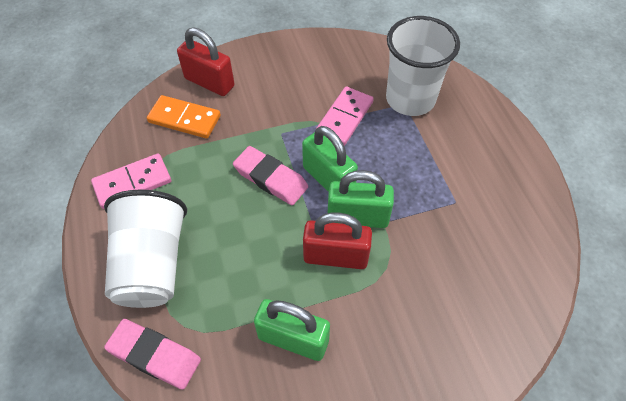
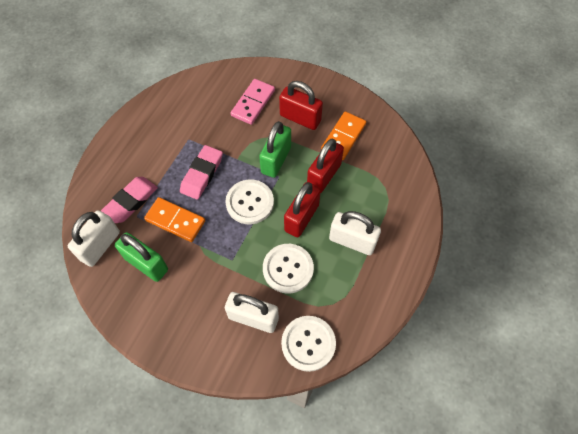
green padlock: 3 -> 2
orange domino: 1 -> 2
pink domino: 2 -> 1
red padlock: 2 -> 3
white button: 0 -> 3
white cup: 2 -> 0
white padlock: 0 -> 3

